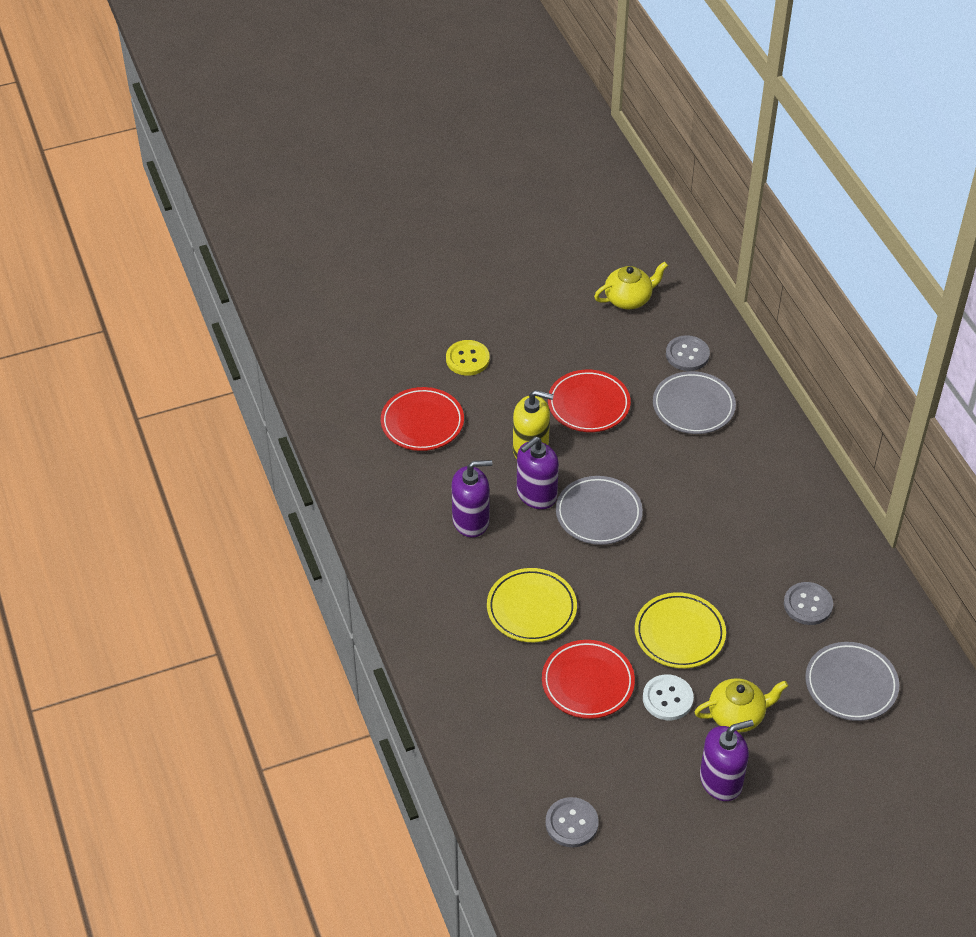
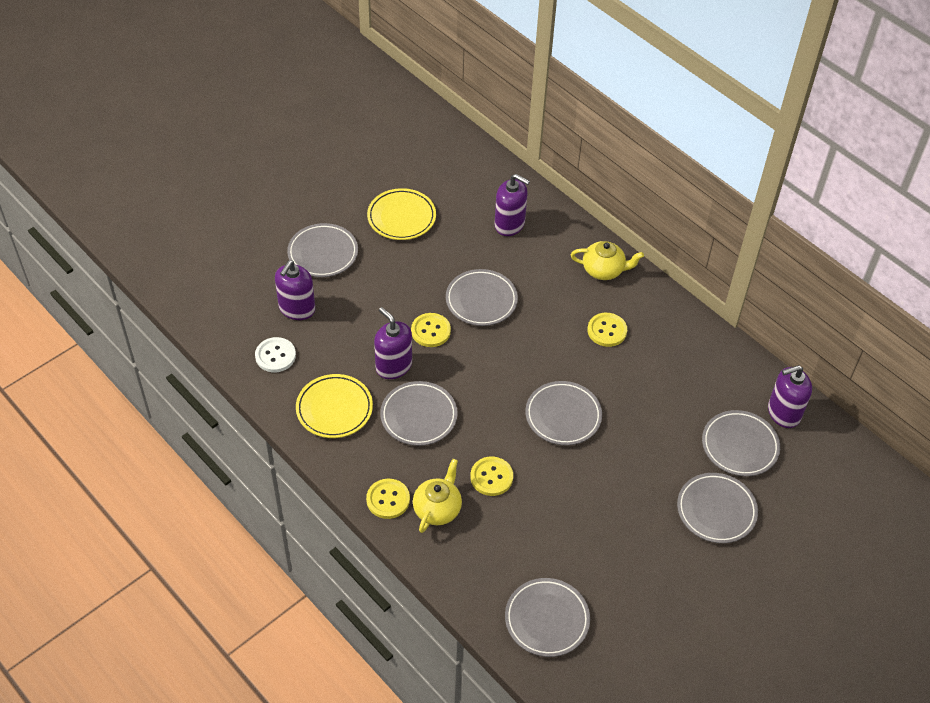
grey button: 3 -> 0
grey plate: 3 -> 7
purple soap dispenser: 3 -> 4
red plate: 3 -> 0
yellow button: 1 -> 4
yellow soap dispenser: 1 -> 0

